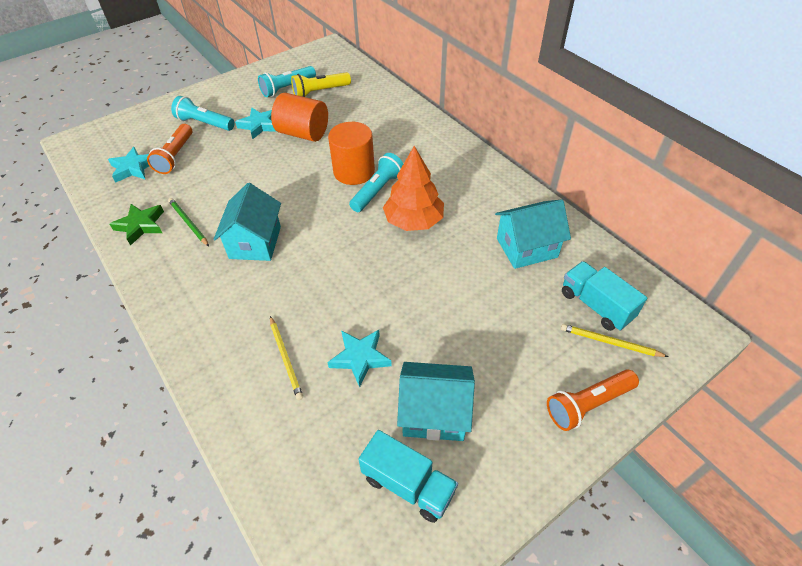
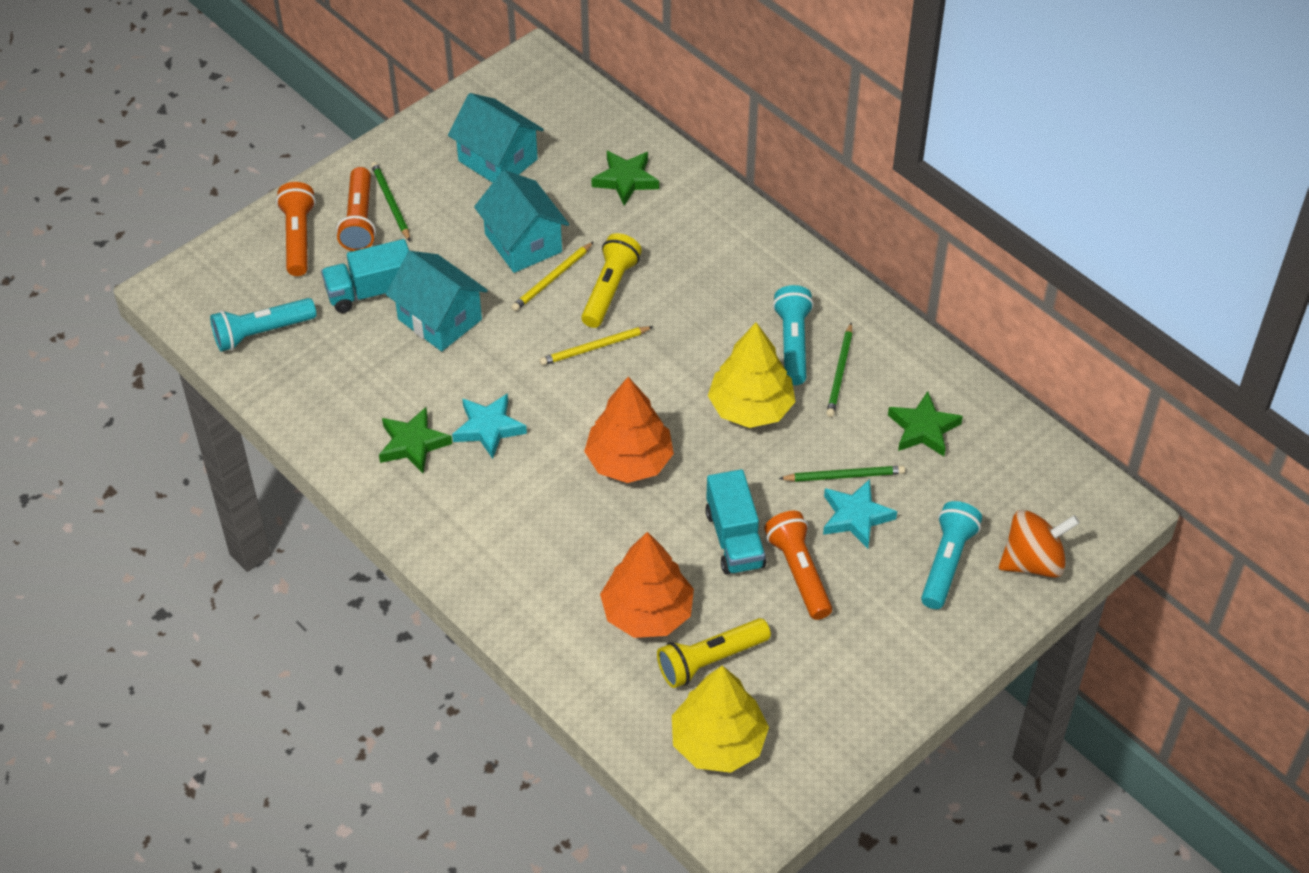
green pencil: 1 -> 3
green star: 1 -> 3
orange cylinder: 2 -> 0
orange flashlight: 2 -> 3
orange spinning top: 0 -> 1
orange tree: 1 -> 2
turquoise star: 3 -> 2
yellow flashlight: 1 -> 2
yellow tree: 0 -> 2

